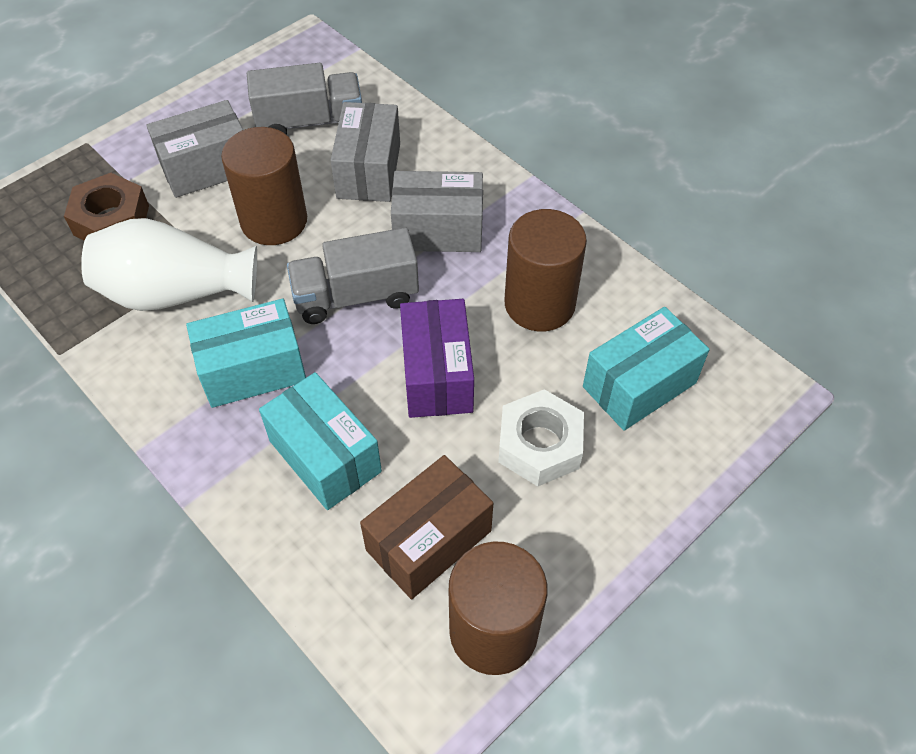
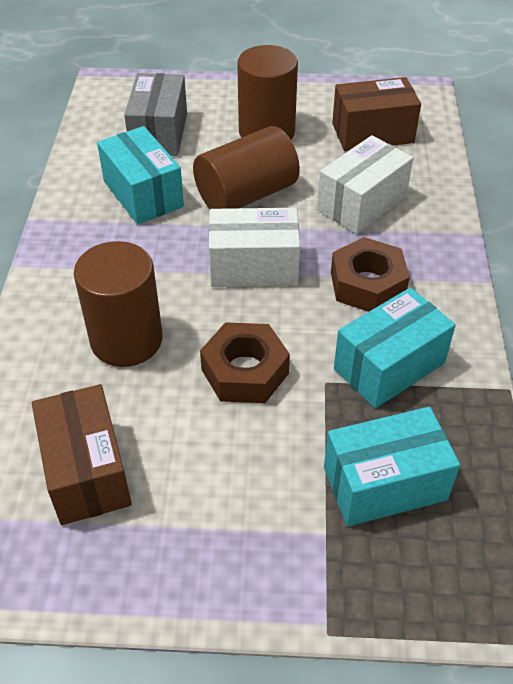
brown box: 1 -> 2
brown nut: 1 -> 2
grey box: 3 -> 1
grey truck: 2 -> 0
purple box: 1 -> 0
white box: 0 -> 2
white nut: 1 -> 0
white vase: 1 -> 0

